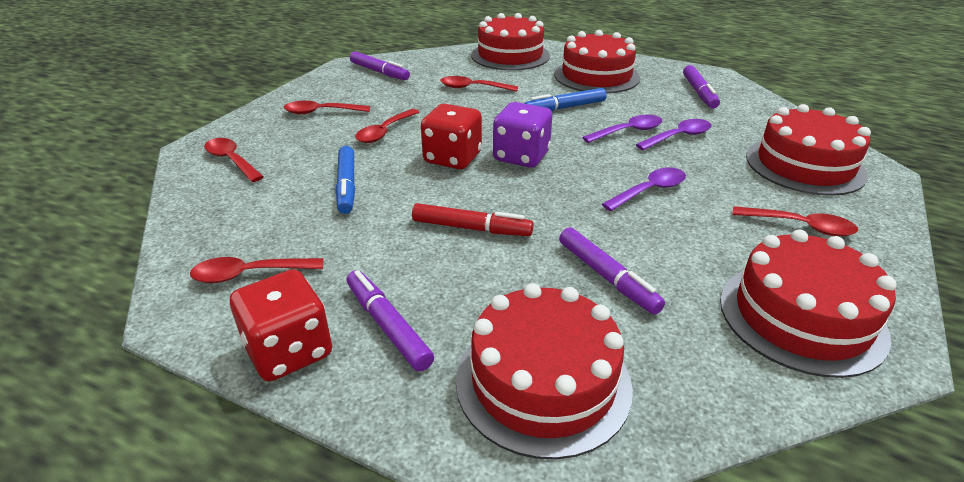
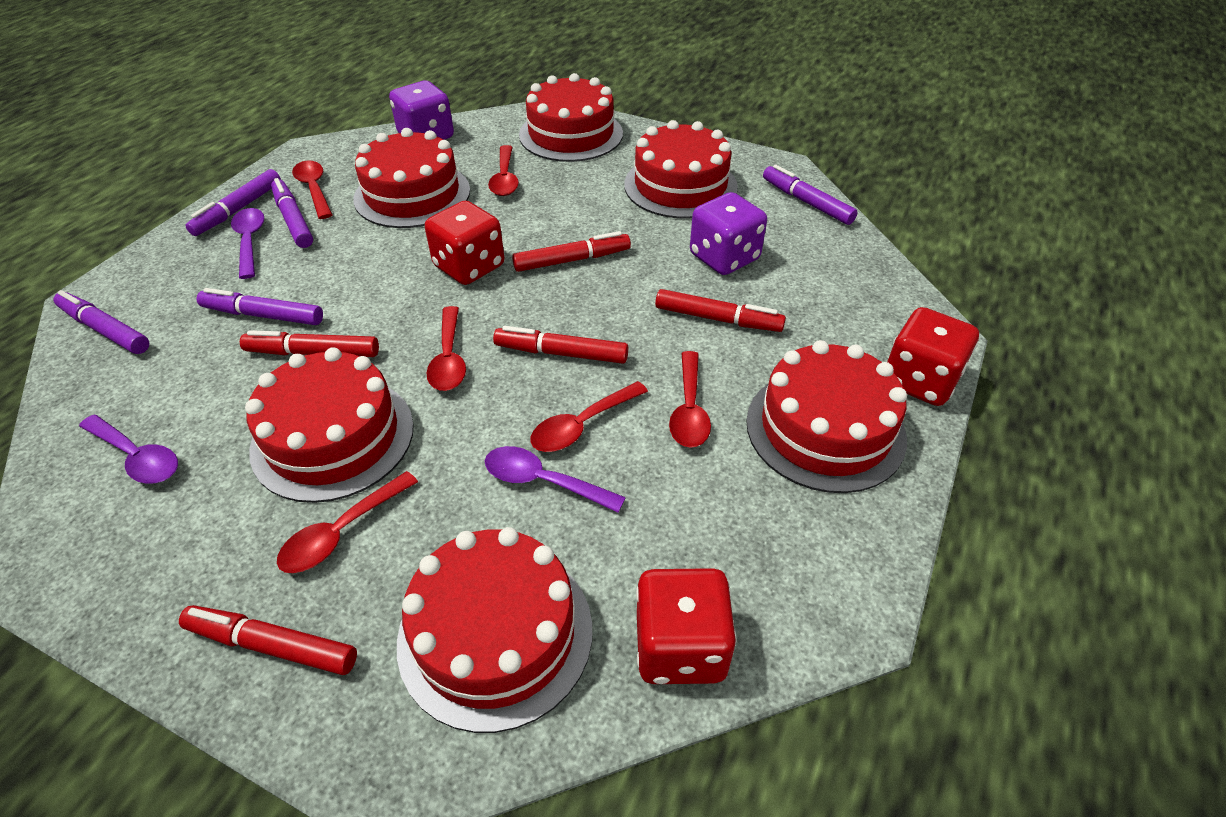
blue marker: 2 -> 0
purple dice: 1 -> 2
purple marker: 4 -> 5
red cake: 5 -> 6
red dice: 2 -> 3
red marker: 1 -> 5

